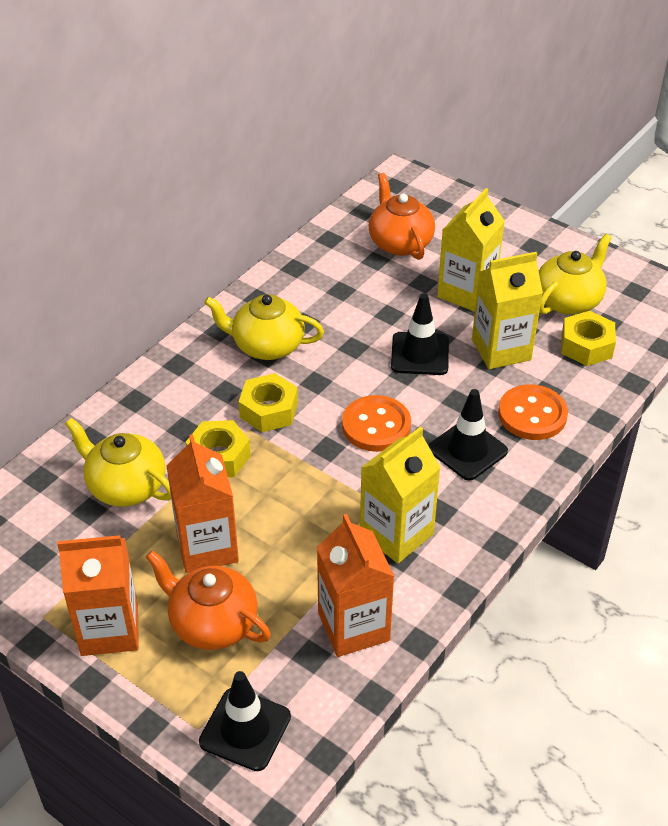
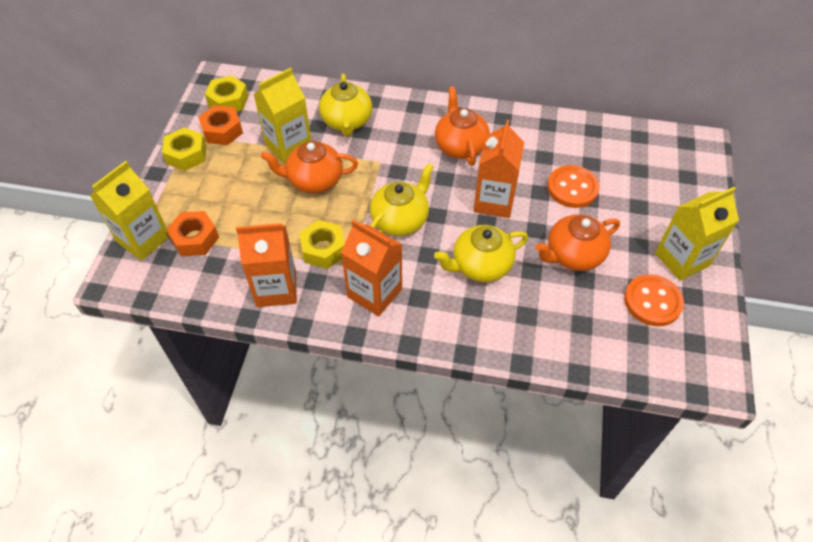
black traffic cone: 3 -> 0
orange nut: 0 -> 2
orange teapot: 2 -> 3

